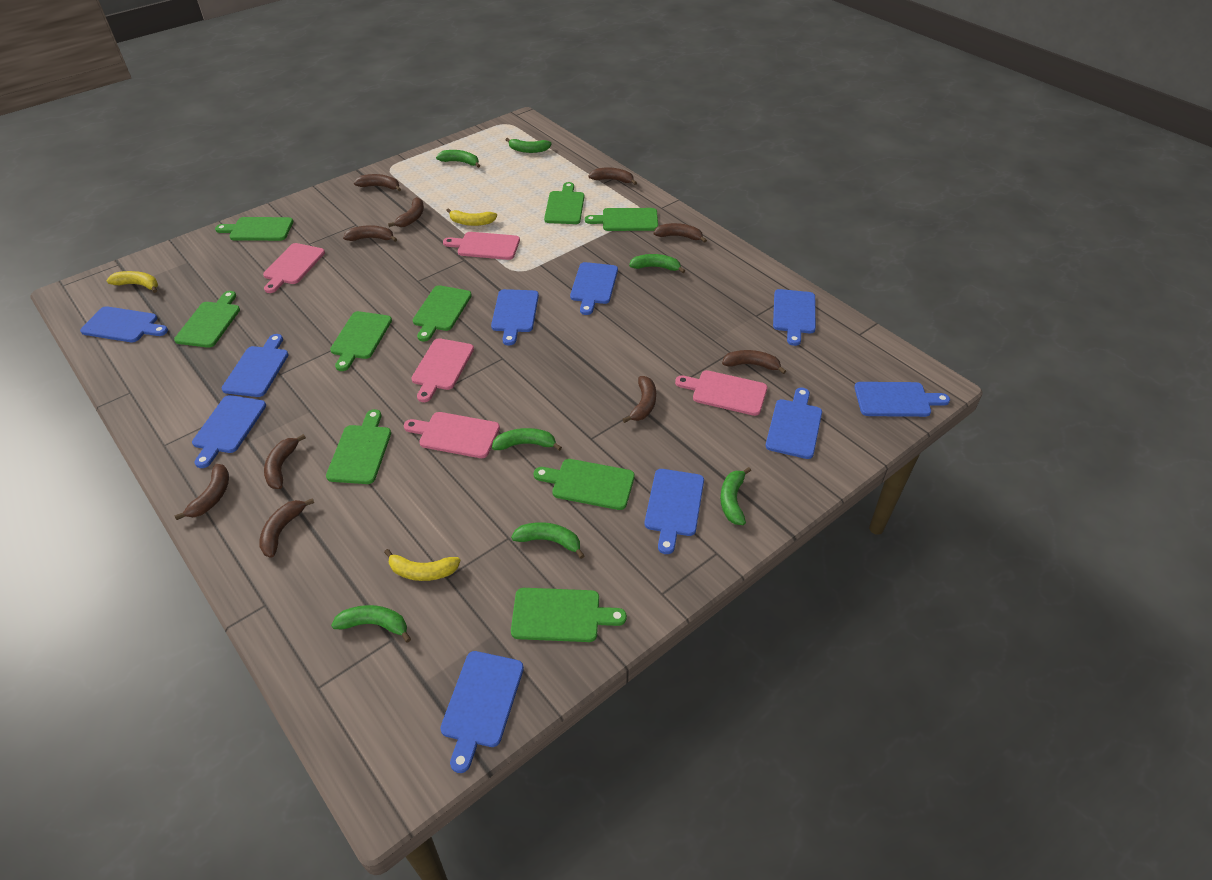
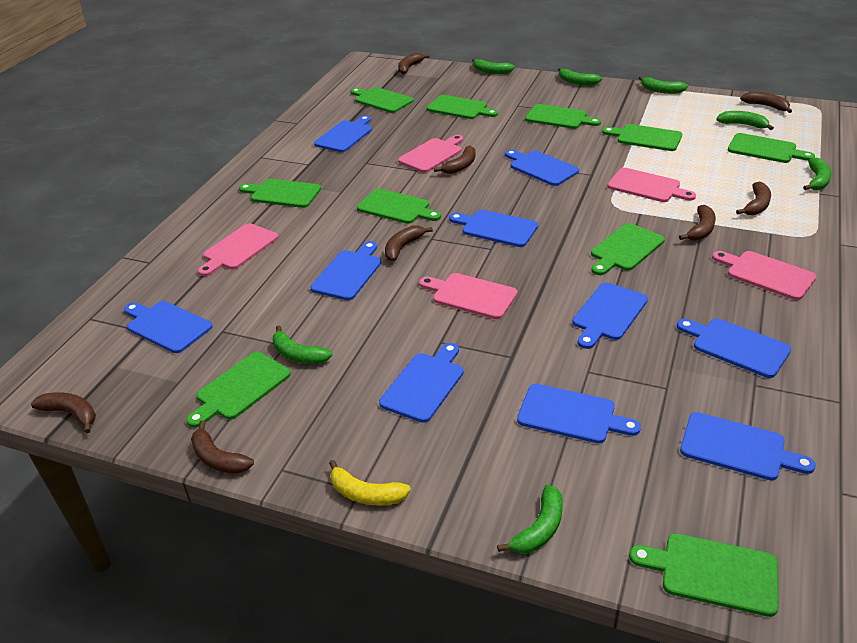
brown banana: 10 -> 8
green cutting board: 9 -> 10
yellow banana: 3 -> 1

